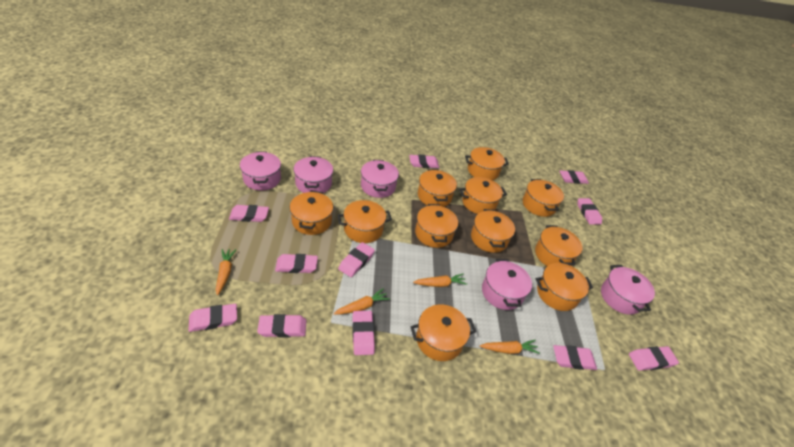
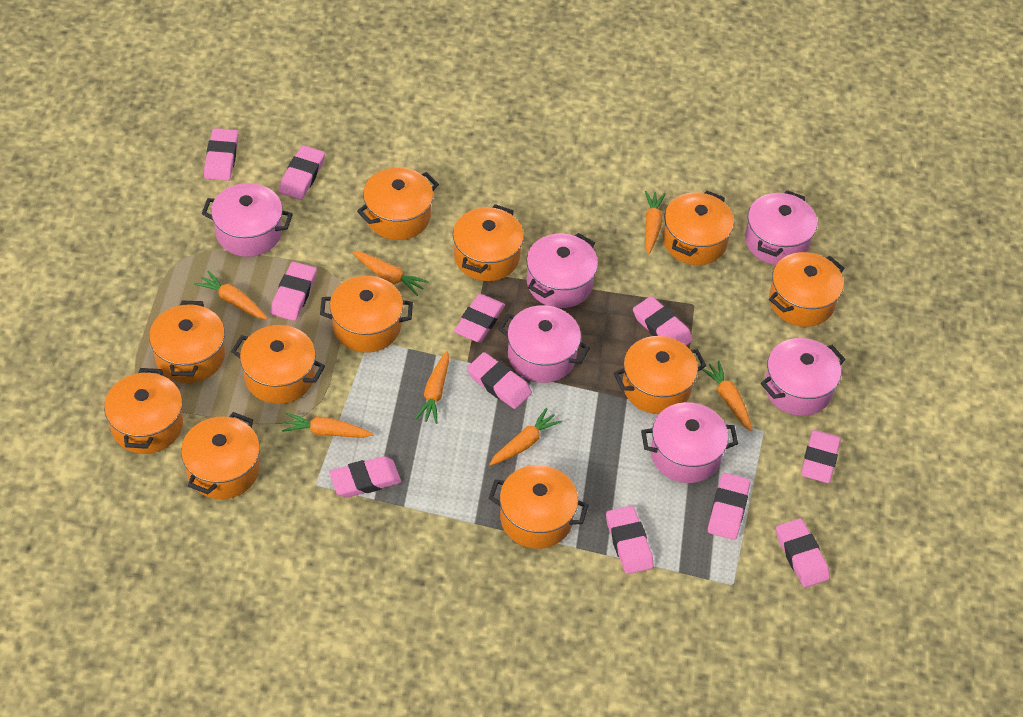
orange carrot: 4 -> 7
pink pot: 5 -> 6

